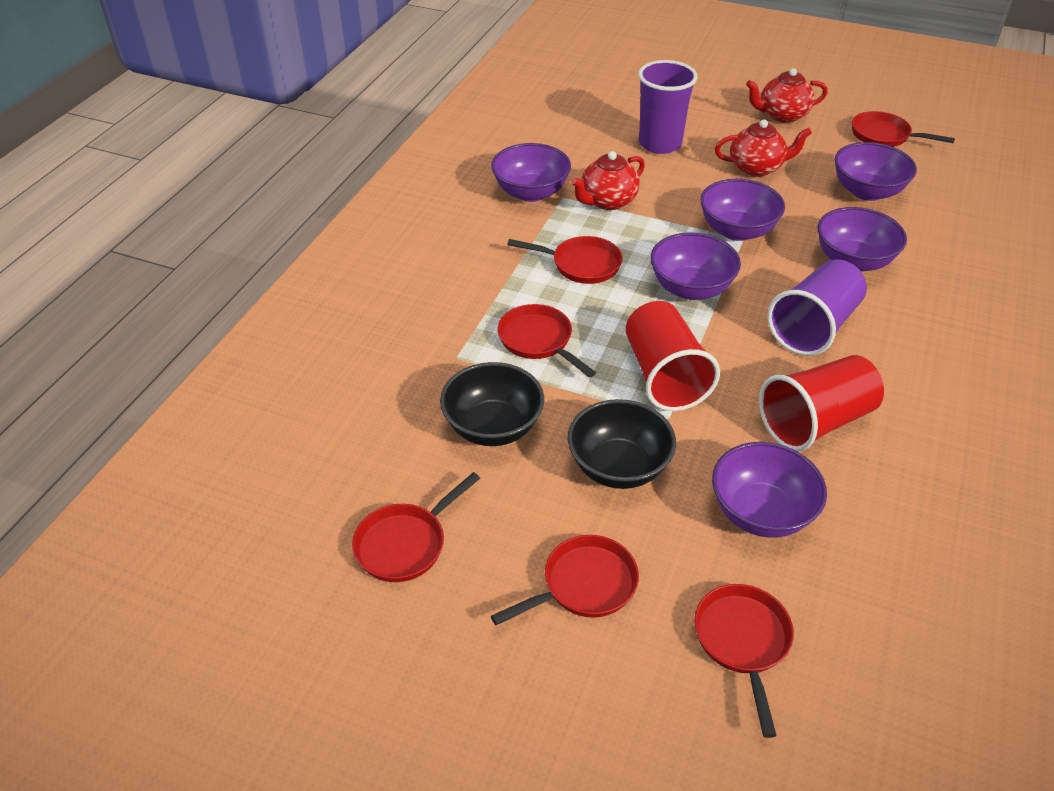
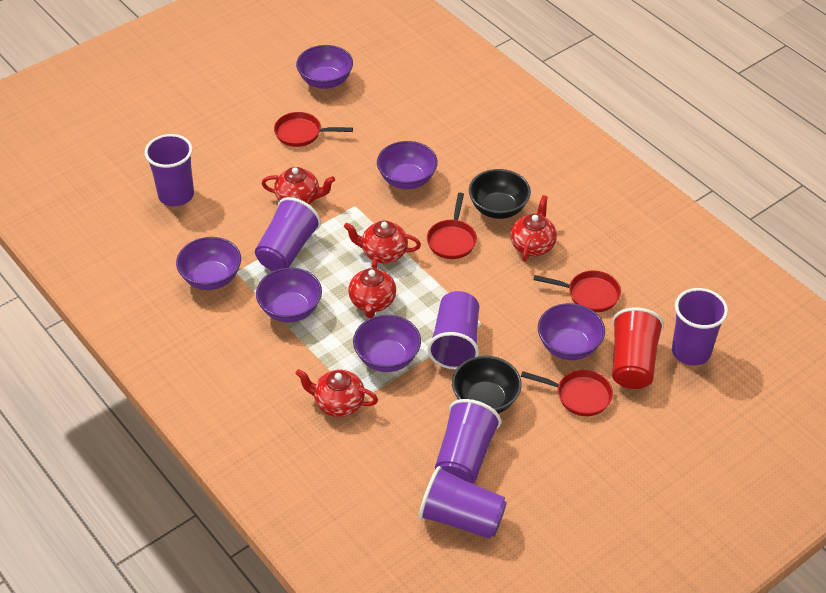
purple cup: 2 -> 6
red cup: 2 -> 1
red pan: 6 -> 4
red teapot: 3 -> 5

